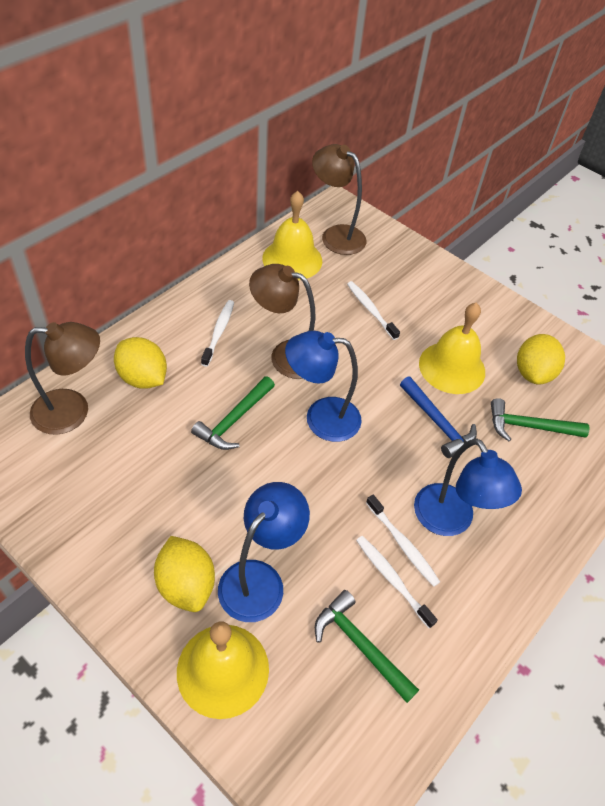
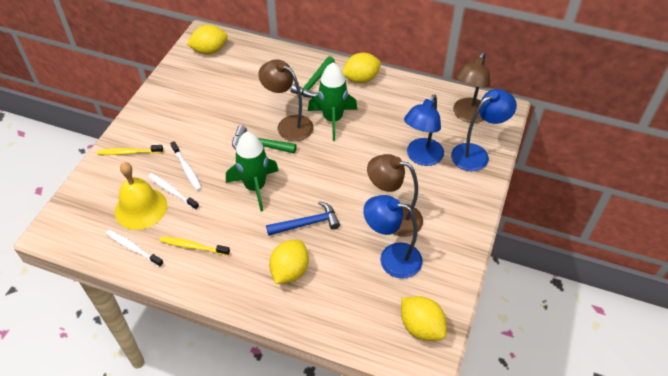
green hammer: 3 -> 2
green rocket: 0 -> 2
white toothbrush: 4 -> 3
yellow bell: 3 -> 1
yellow lemon: 3 -> 4
yellow toothbrush: 0 -> 2

